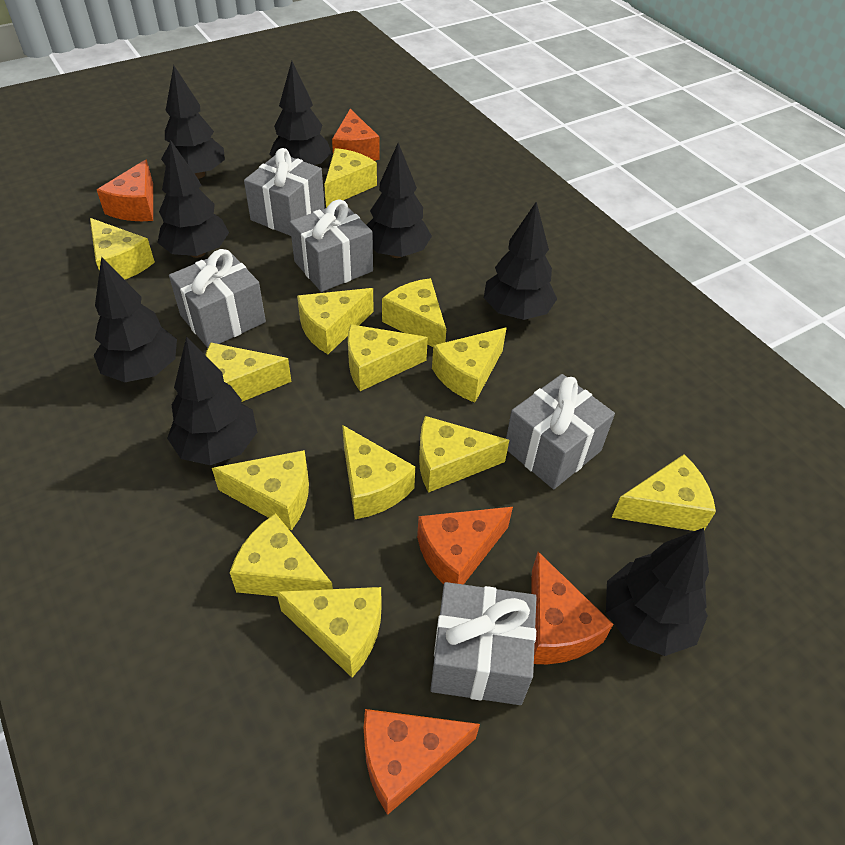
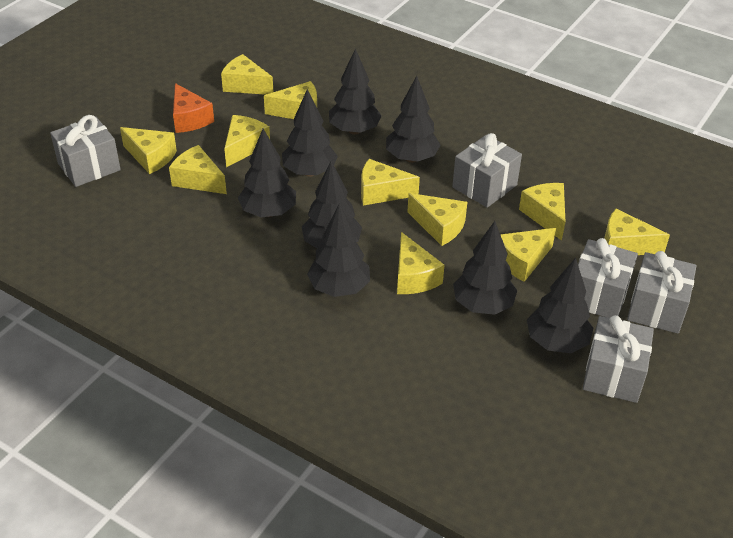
orange cheese: 5 -> 1
yellow cheese: 13 -> 11

